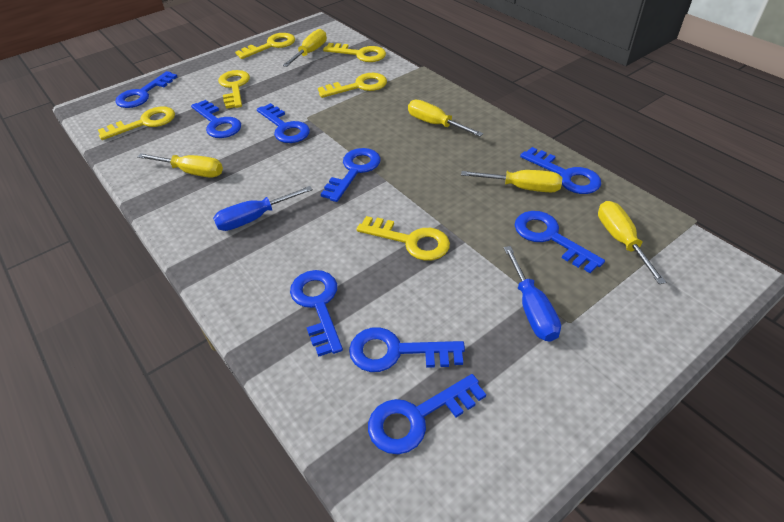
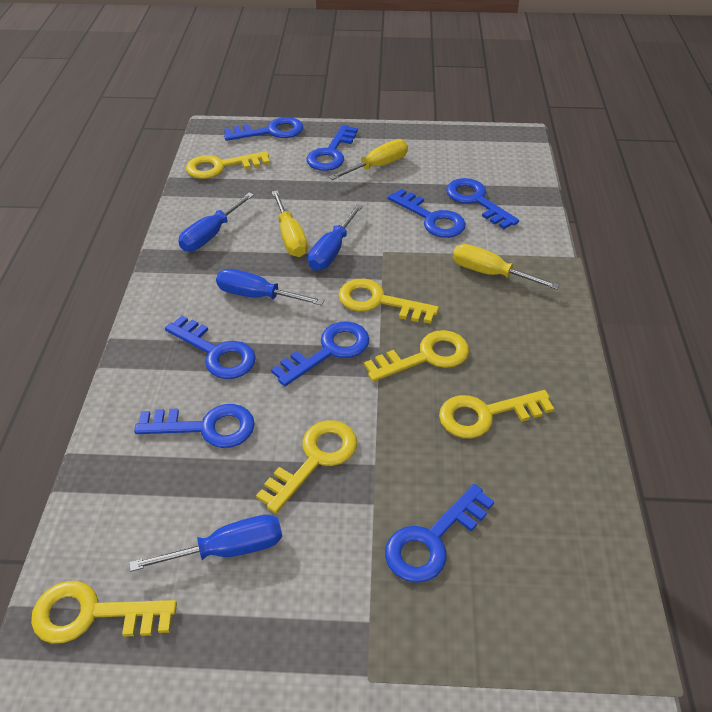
blue key: 9 -> 8
blue screwdriver: 2 -> 4
yellow screwdriver: 5 -> 3

